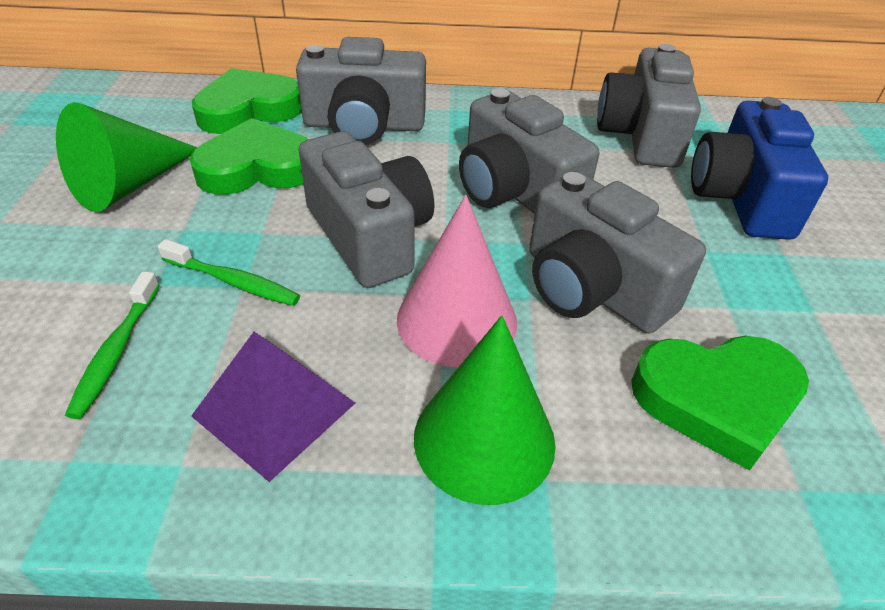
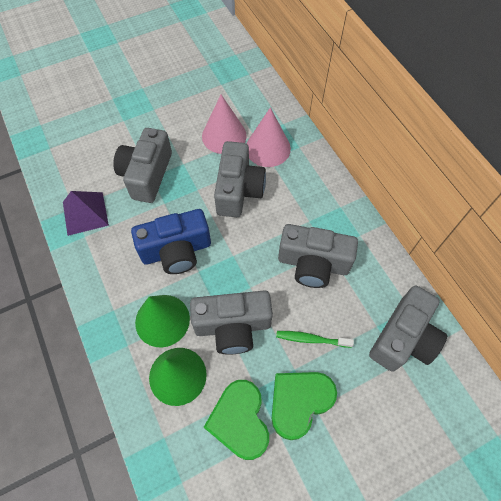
green heart: 3 -> 2
green toothbrush: 2 -> 1
pink cone: 1 -> 2

